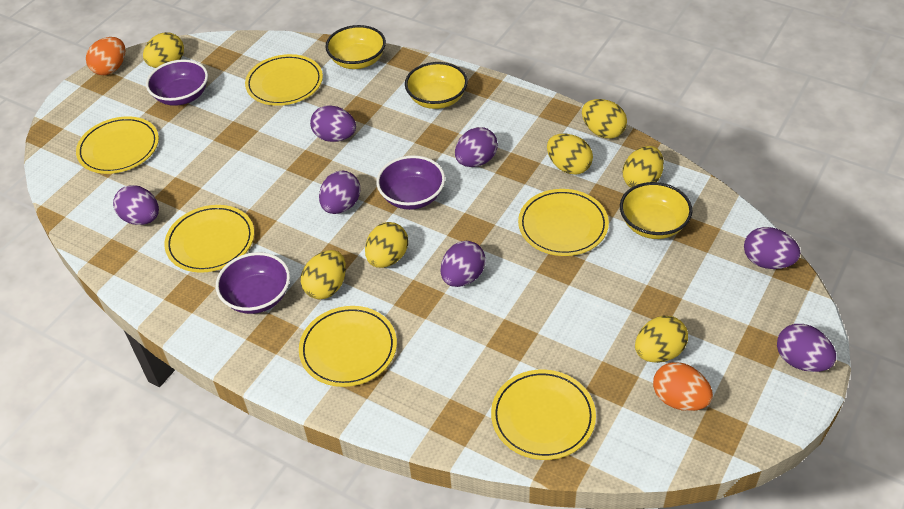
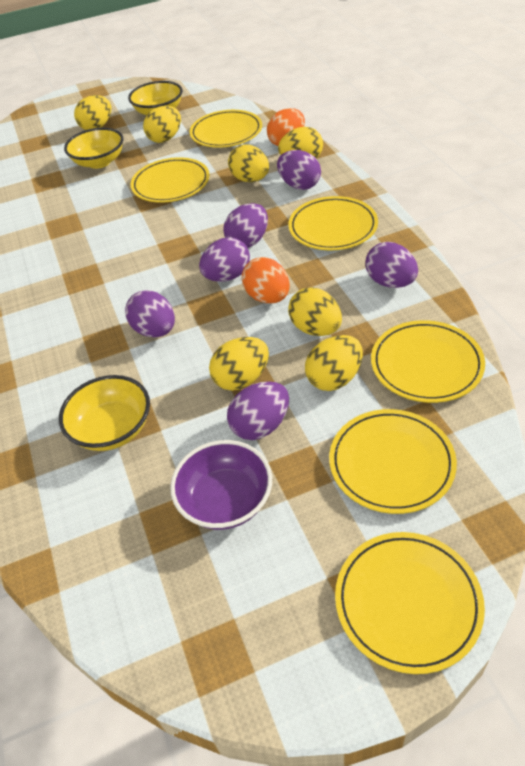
purple bowl: 3 -> 1
purple egg: 7 -> 6

